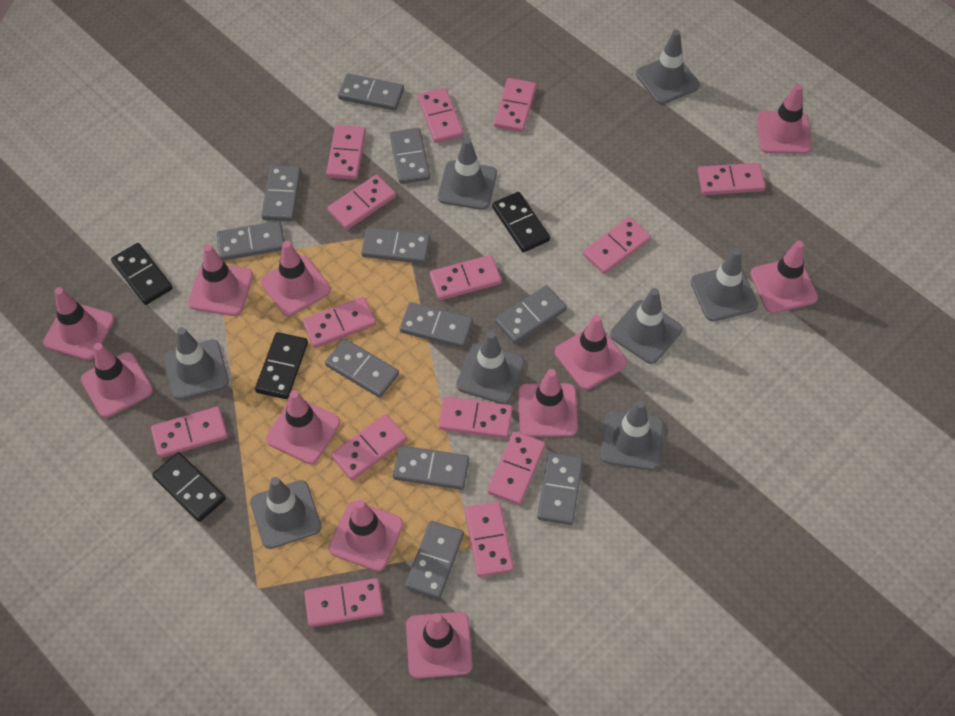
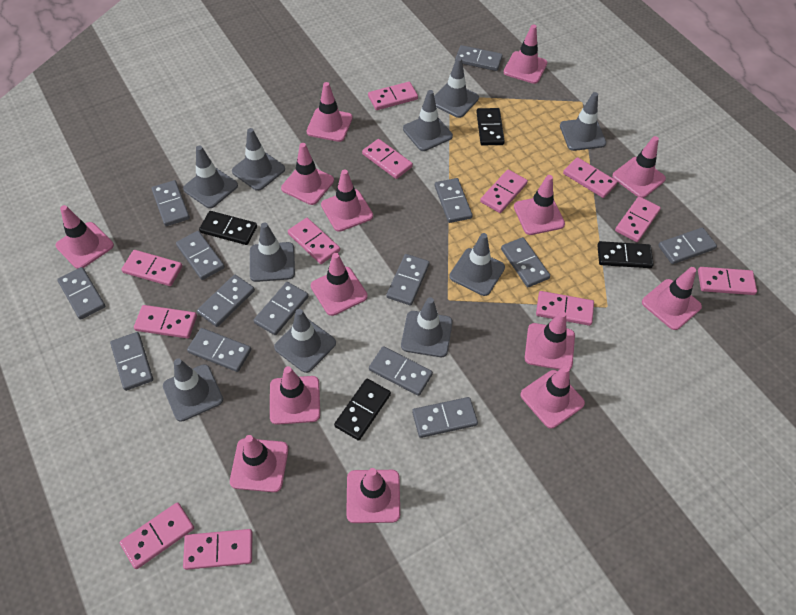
grey domino: 11 -> 14
grey traffic cone: 8 -> 10
pink domino: 14 -> 12
pink traffic cone: 11 -> 14

